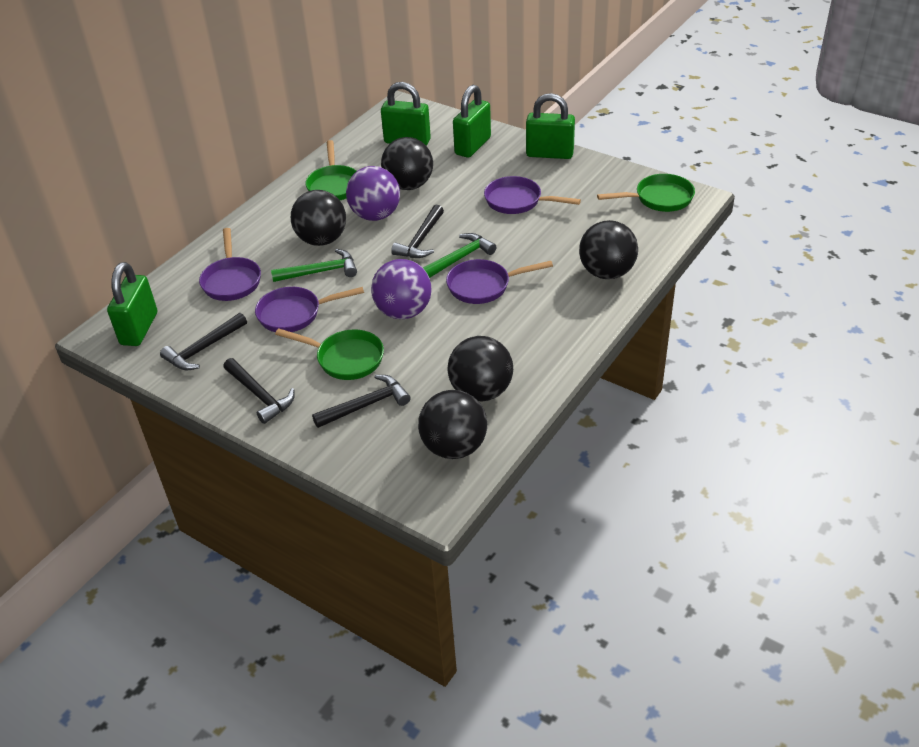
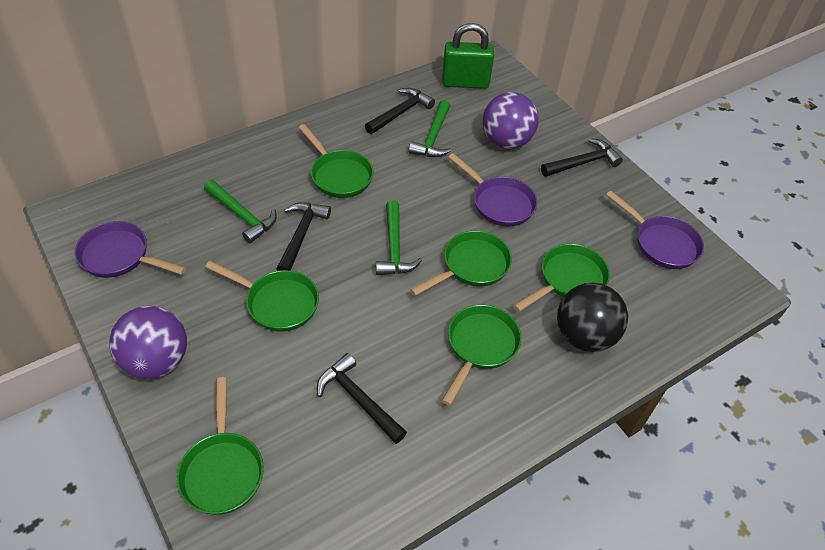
black ball: 5 -> 1
green hammer: 2 -> 3
green padlock: 4 -> 1
green pan: 3 -> 6
purple pan: 4 -> 3

